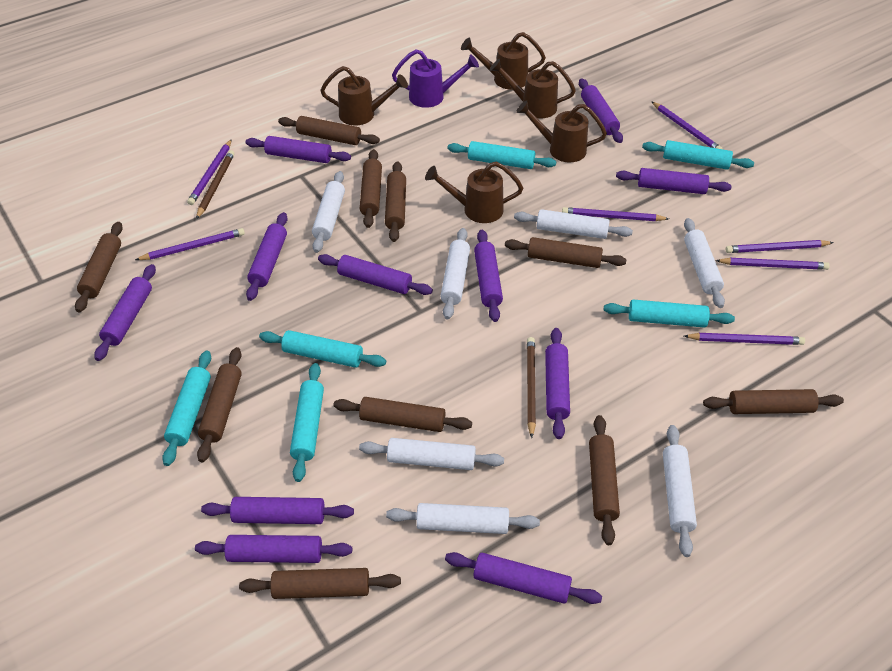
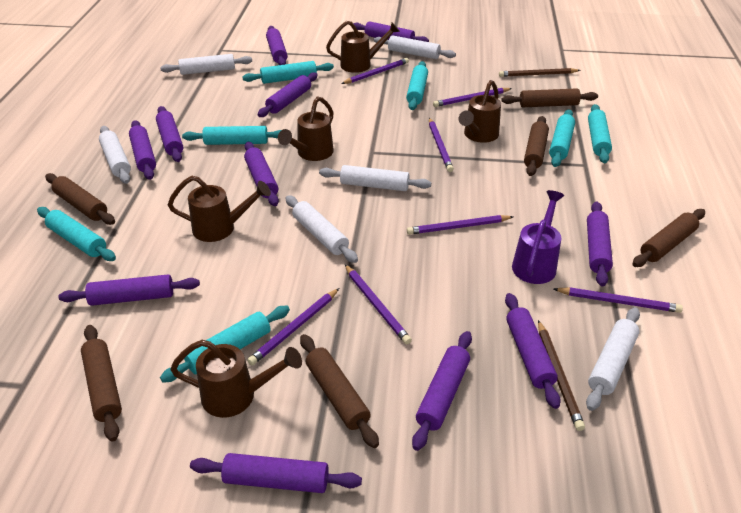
brown rolling pin: 10 -> 6
turquoise rolling pin: 6 -> 7
white rolling pin: 7 -> 6

